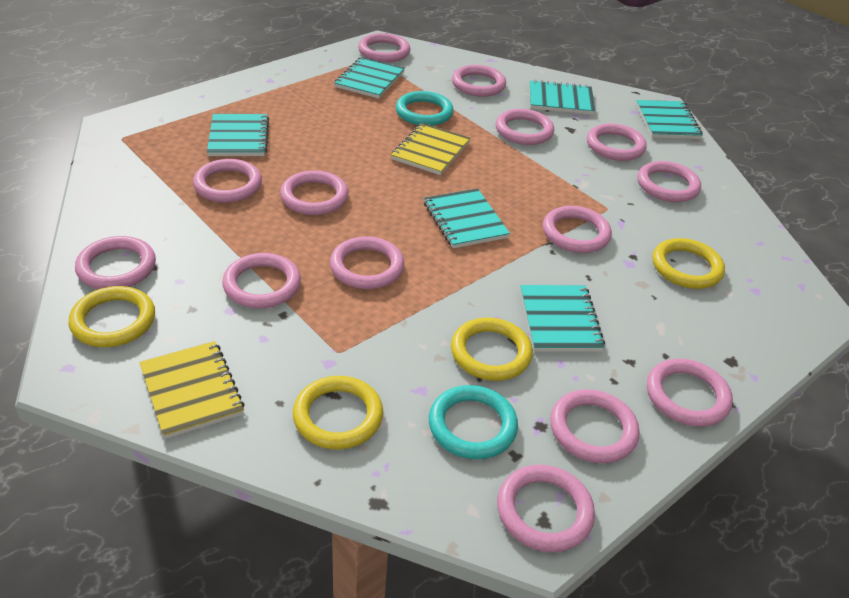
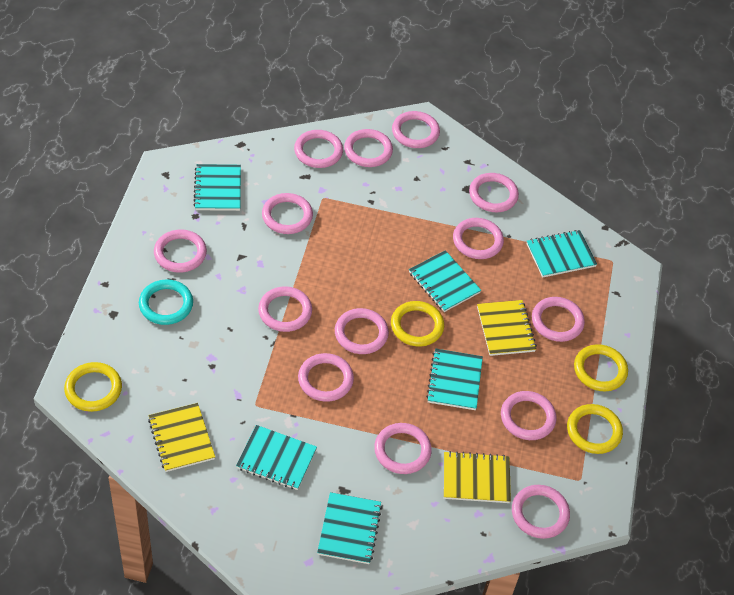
turquoise ring: 2 -> 1
yellow notebook: 2 -> 3

